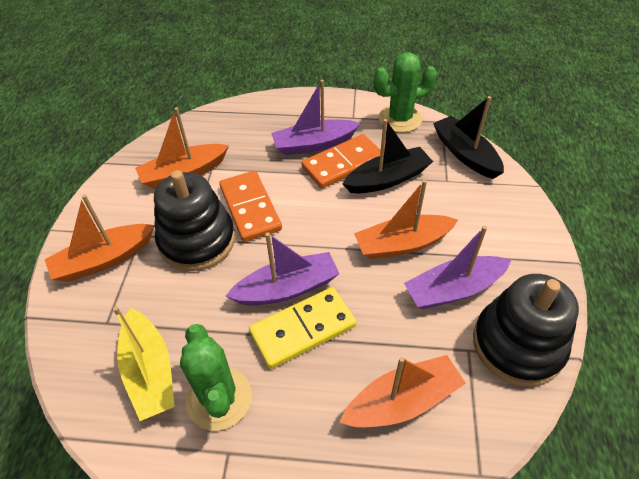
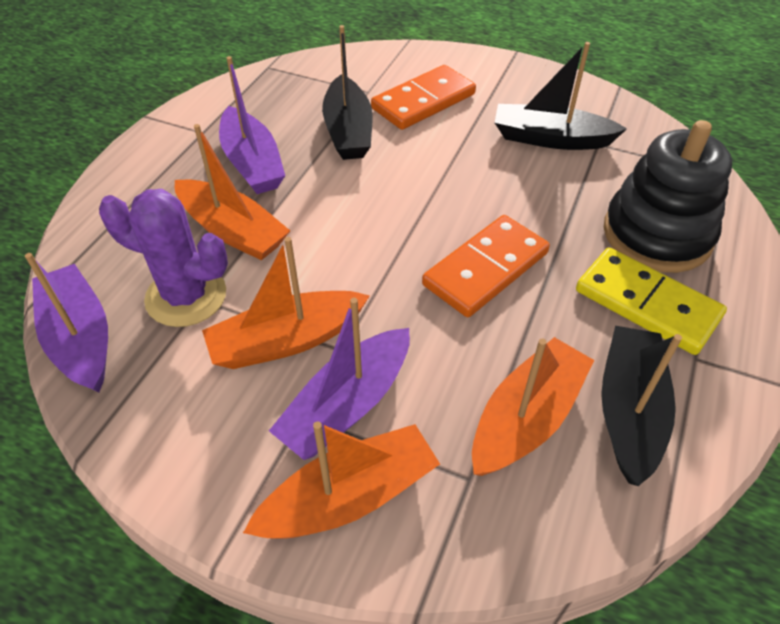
black boat: 2 -> 3
black stacking toy: 2 -> 1
green cactus: 2 -> 0
purple cactus: 0 -> 1
yellow boat: 1 -> 0

